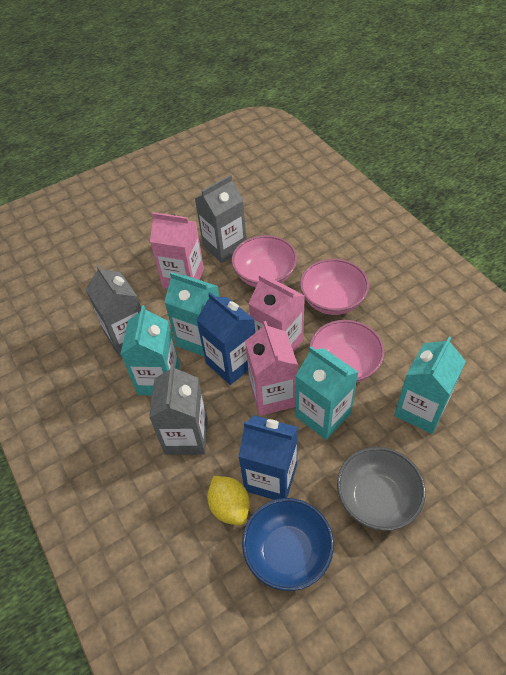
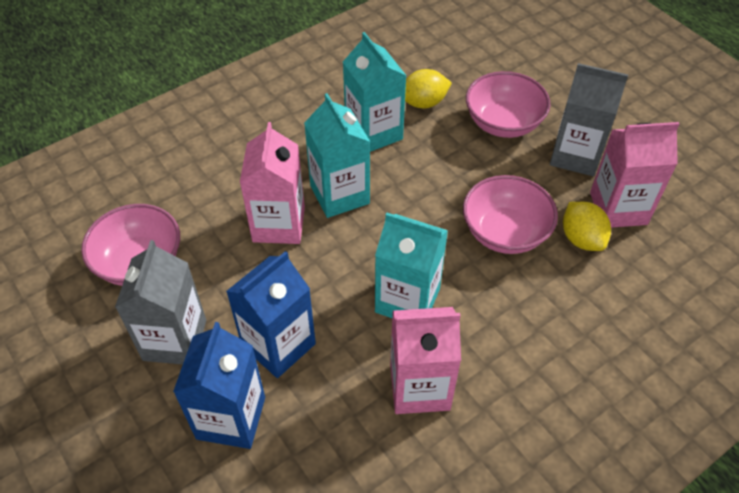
blue bowl: 1 -> 0
grey bowl: 1 -> 0
grey carton: 3 -> 2
turquoise carton: 4 -> 3
yellow lemon: 1 -> 2

